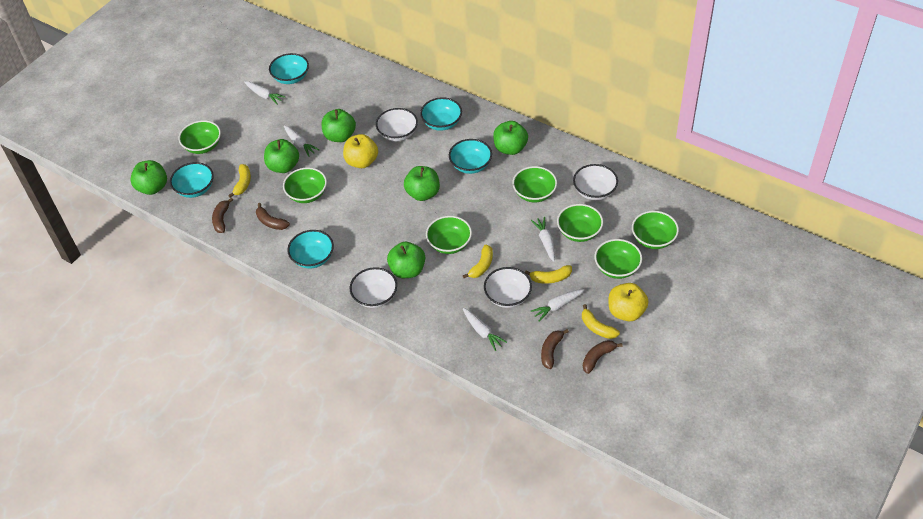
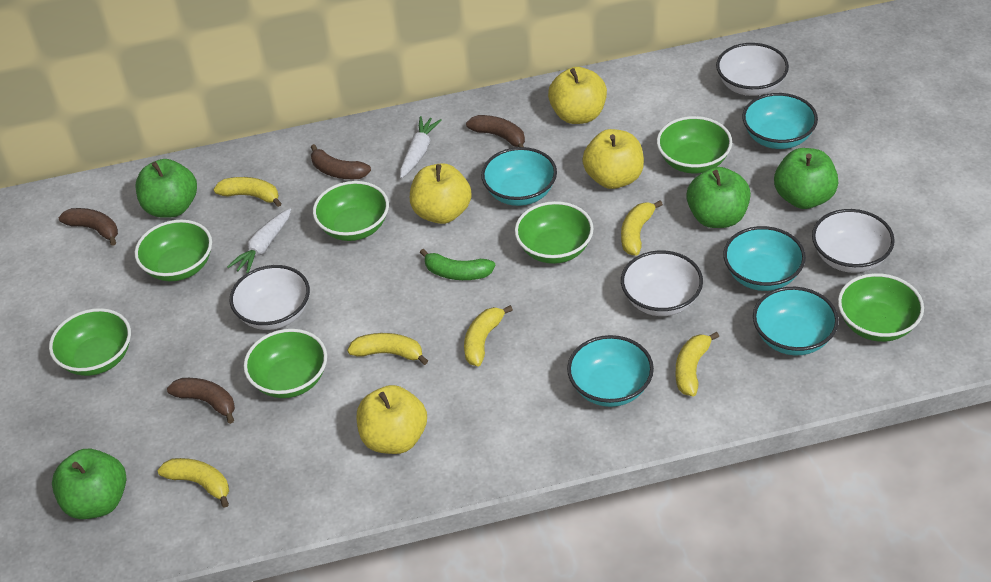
green apple: 6 -> 4
green banana: 0 -> 1
white carrot: 5 -> 2
yellow apple: 2 -> 4
yellow banana: 4 -> 6

